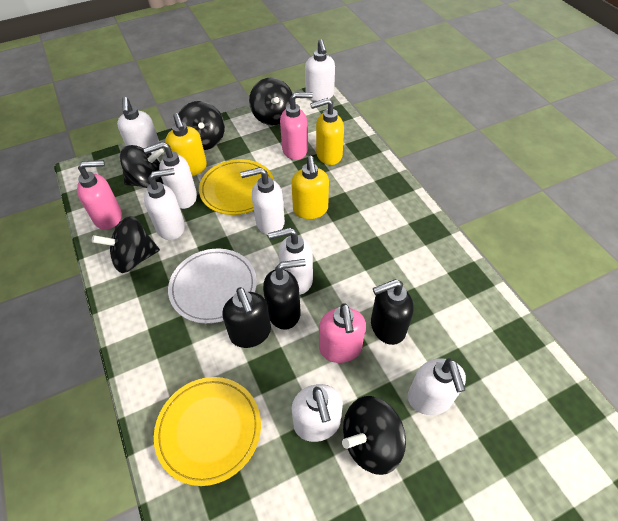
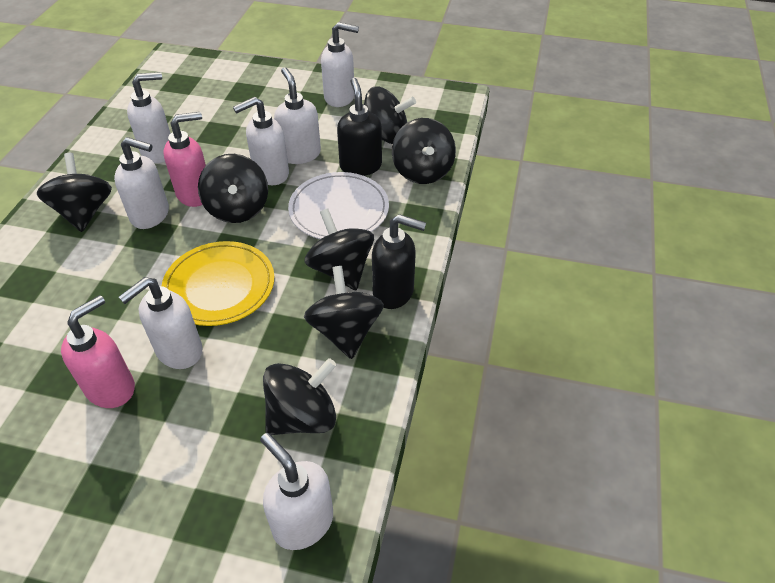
black soap dispenser: 3 -> 2
black spinning top: 5 -> 7
pink soap dispenser: 3 -> 2
white soap dispenser: 8 -> 7
yellow plate: 2 -> 1
yellow soap dispenser: 3 -> 0

